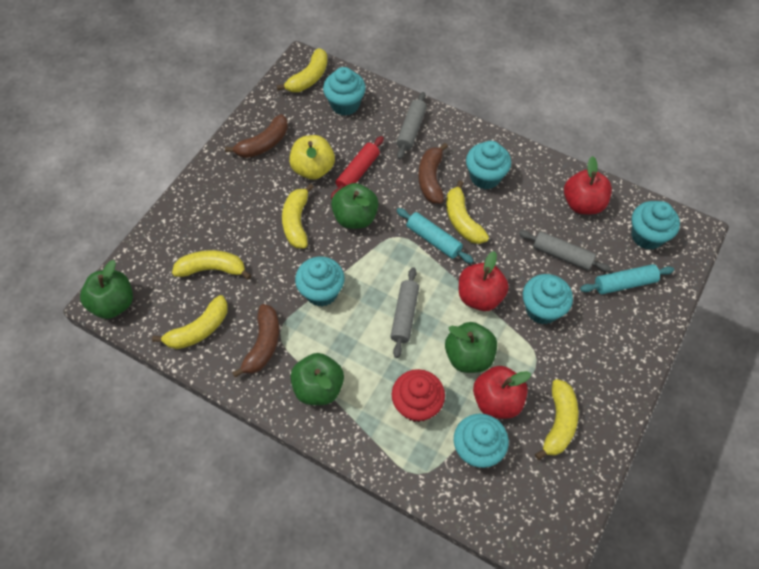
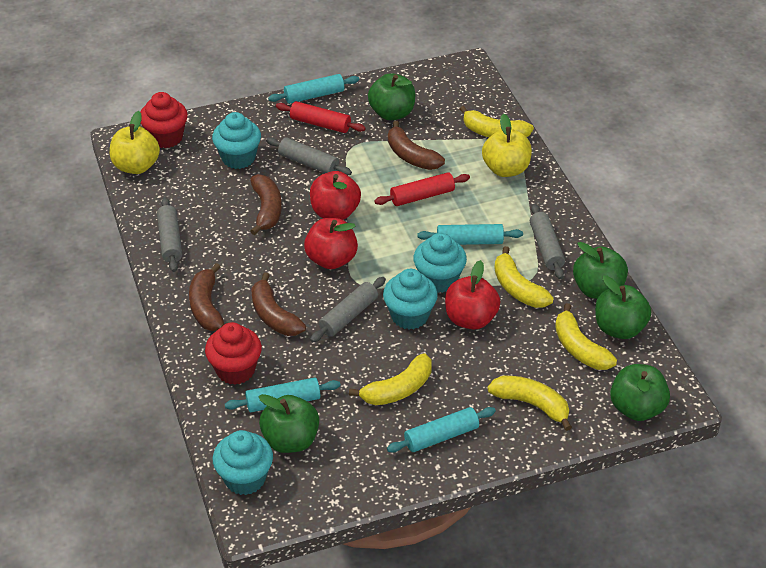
brown banana: 3 -> 4
green apple: 4 -> 5
grey rolling pin: 3 -> 4
red cupcake: 1 -> 2
red rolling pin: 1 -> 2
turquoise cupcake: 6 -> 4
turquoise rolling pin: 2 -> 4
yellow apple: 1 -> 2
yellow banana: 6 -> 5

